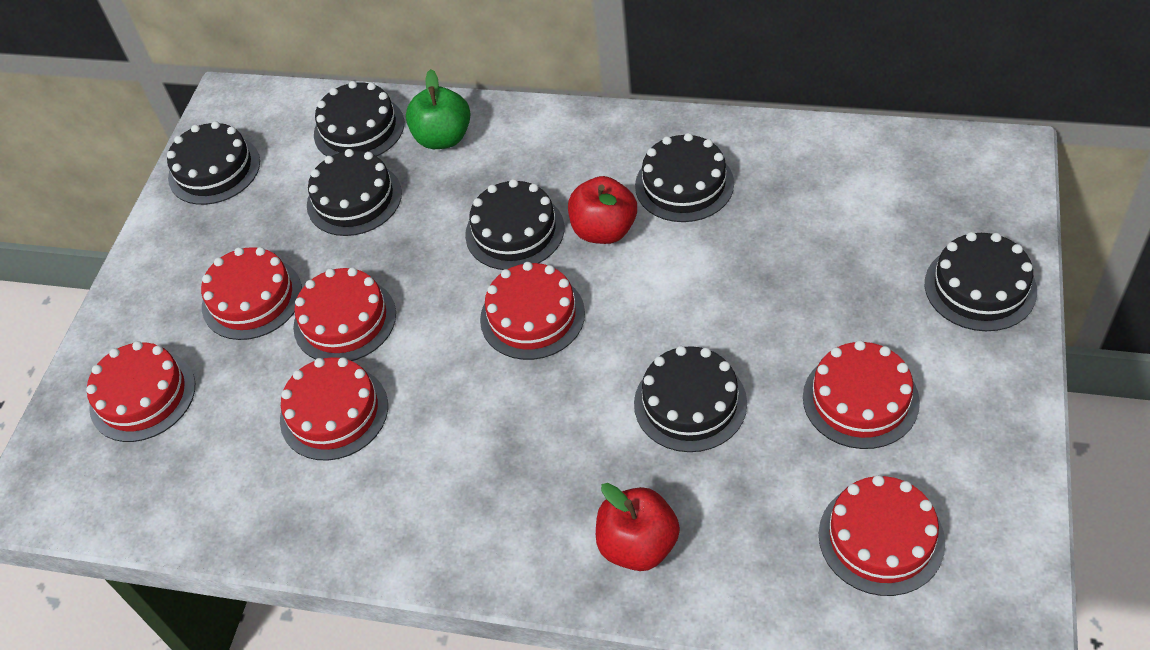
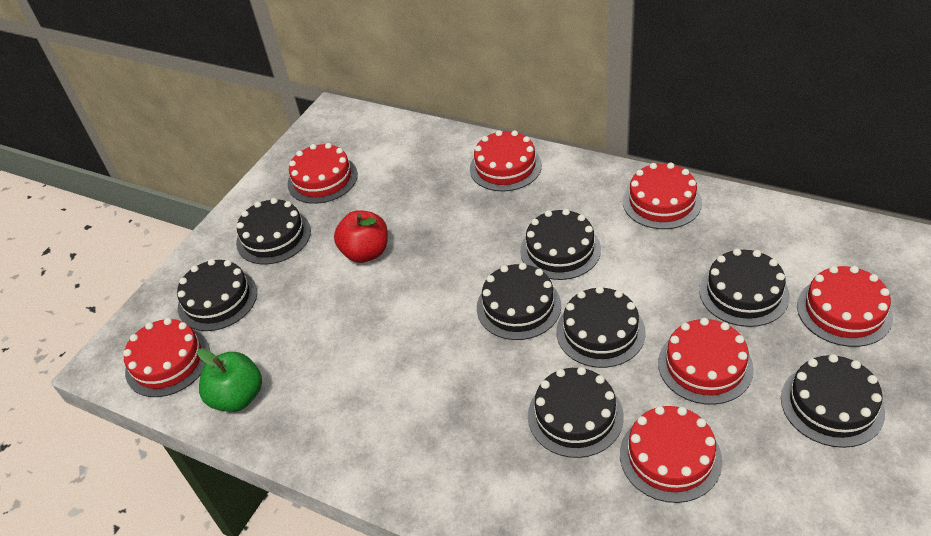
black cake: 7 -> 8
red apple: 2 -> 1

